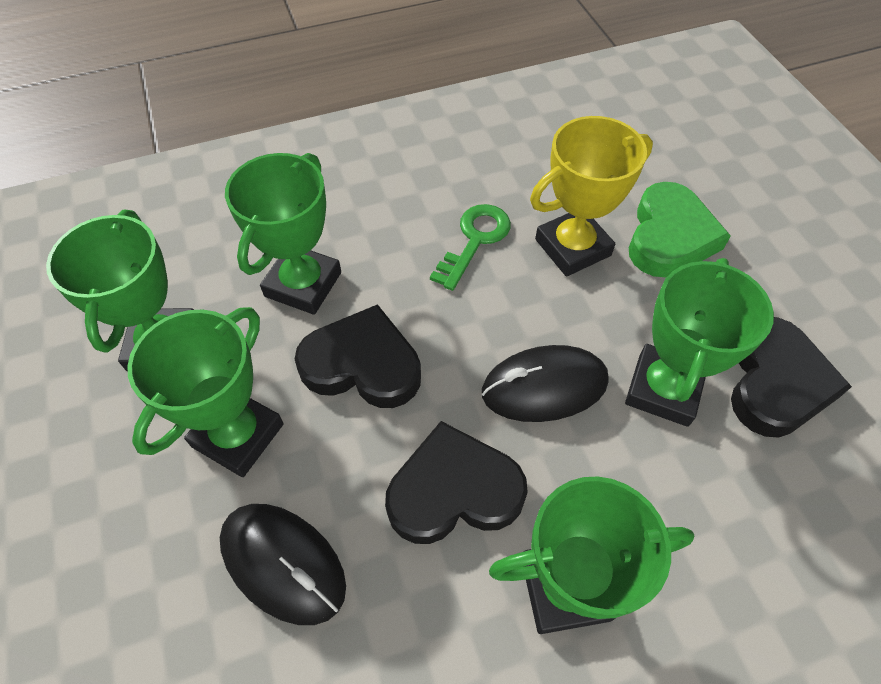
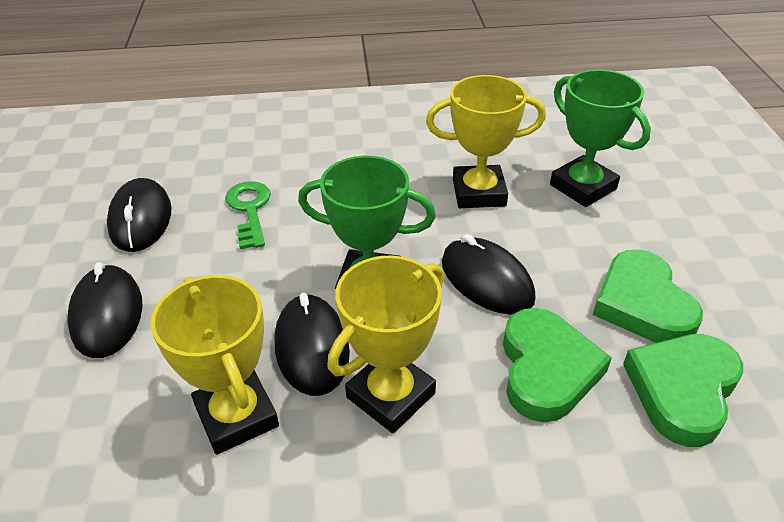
black heart: 3 -> 0
black mouse: 2 -> 4
green heart: 1 -> 3
green trophy: 5 -> 2
yellow trophy: 1 -> 3

